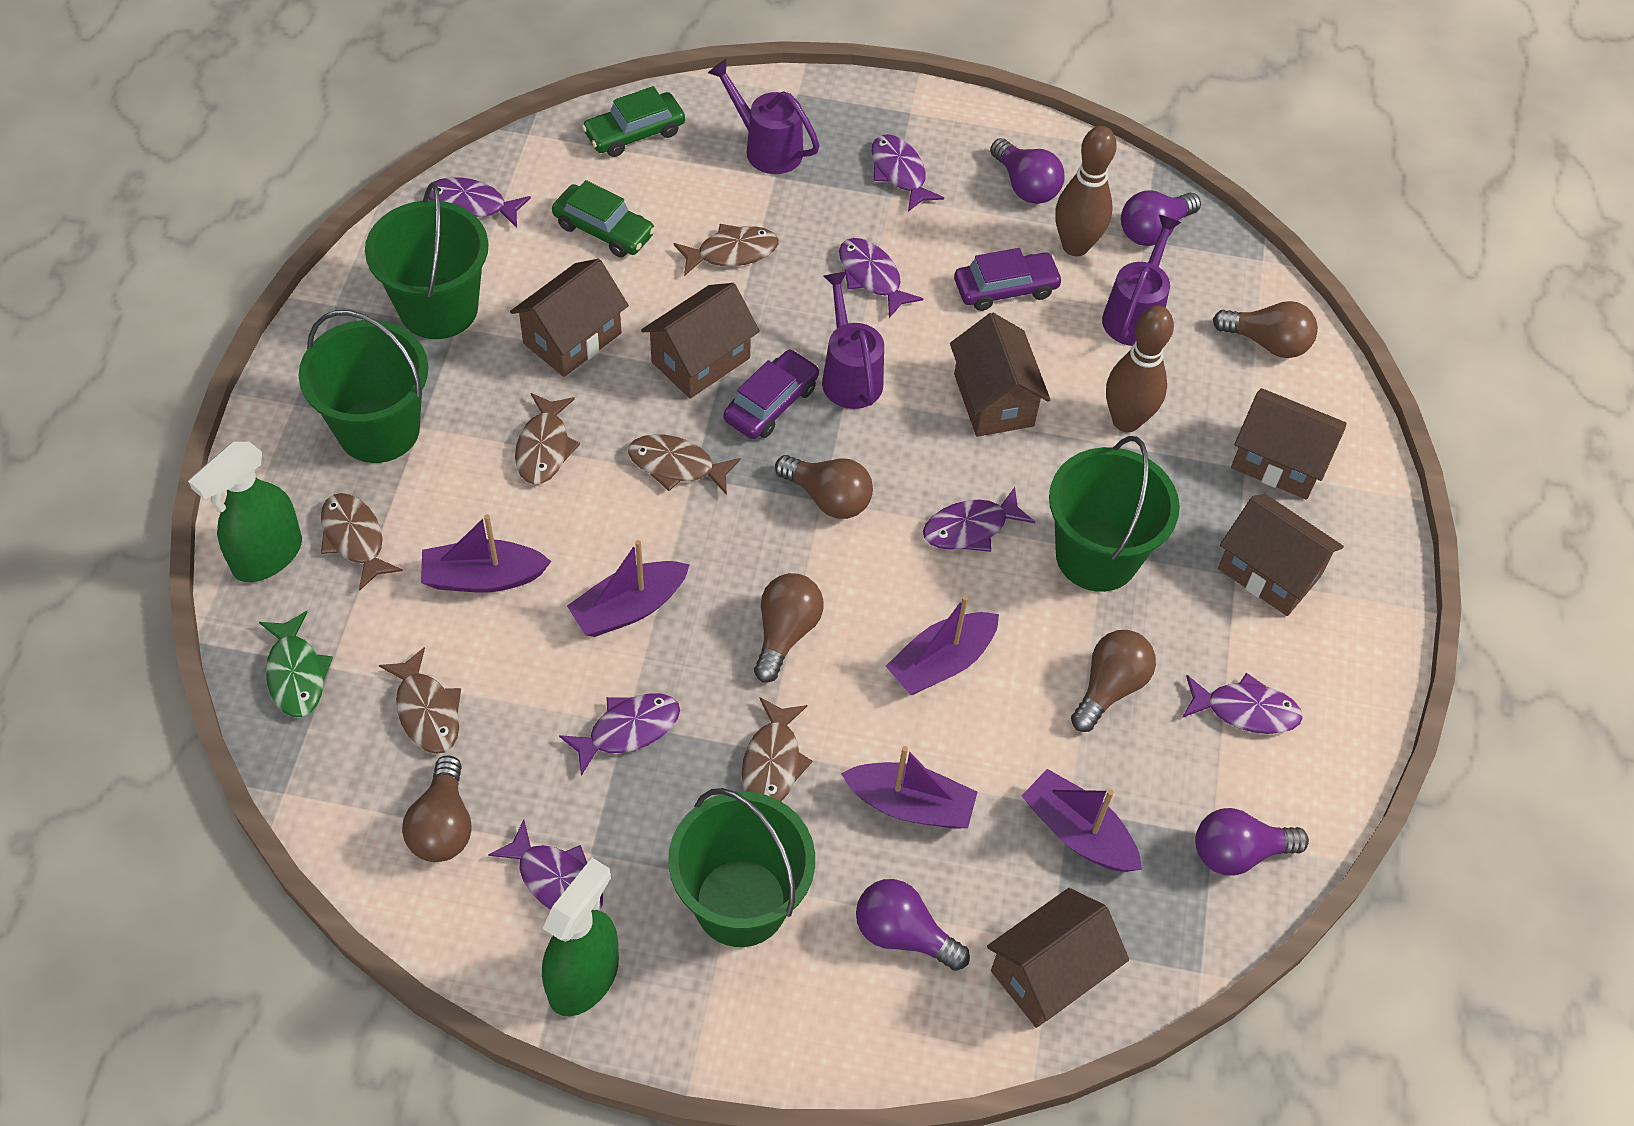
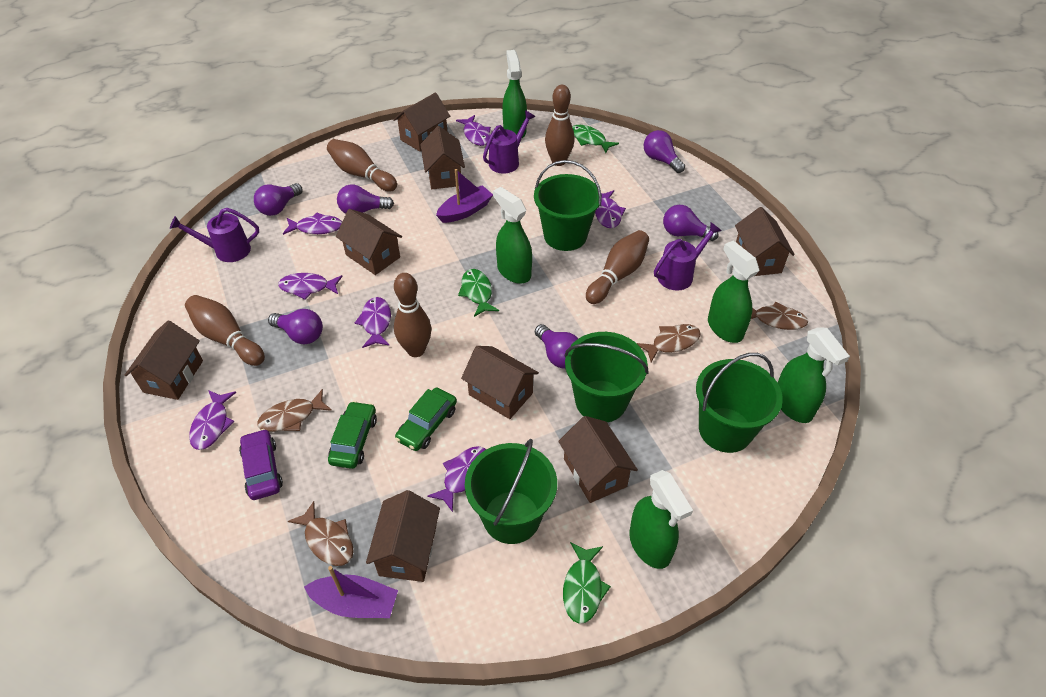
brown bowling pin: 2 -> 5
brown fish: 6 -> 4
brown house: 6 -> 8
brown light bulb: 5 -> 0
green fish: 1 -> 3
green spray bottle: 2 -> 5
purple boat: 5 -> 2
purple car: 2 -> 1
purple light bulb: 4 -> 6

